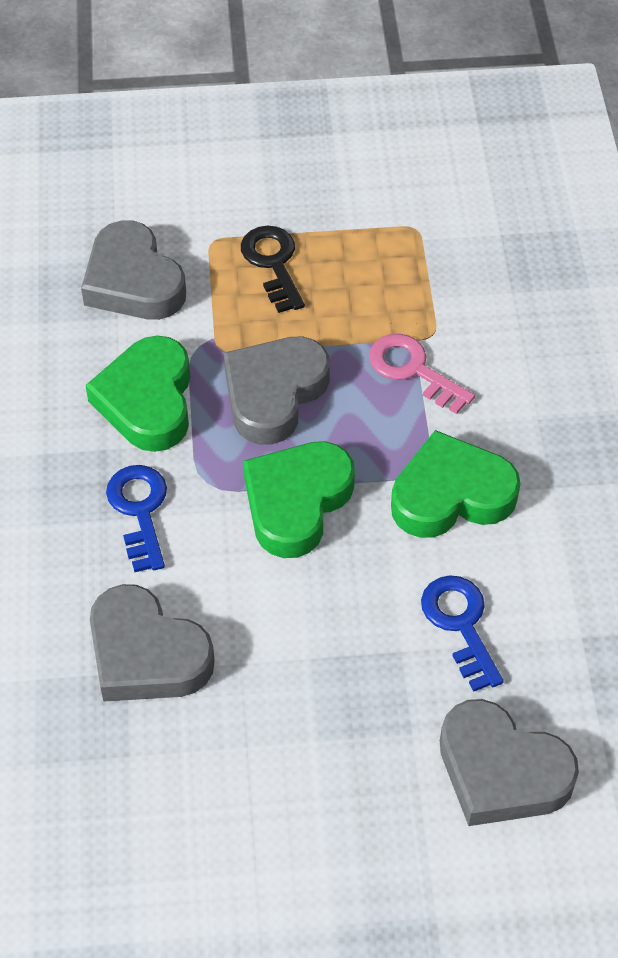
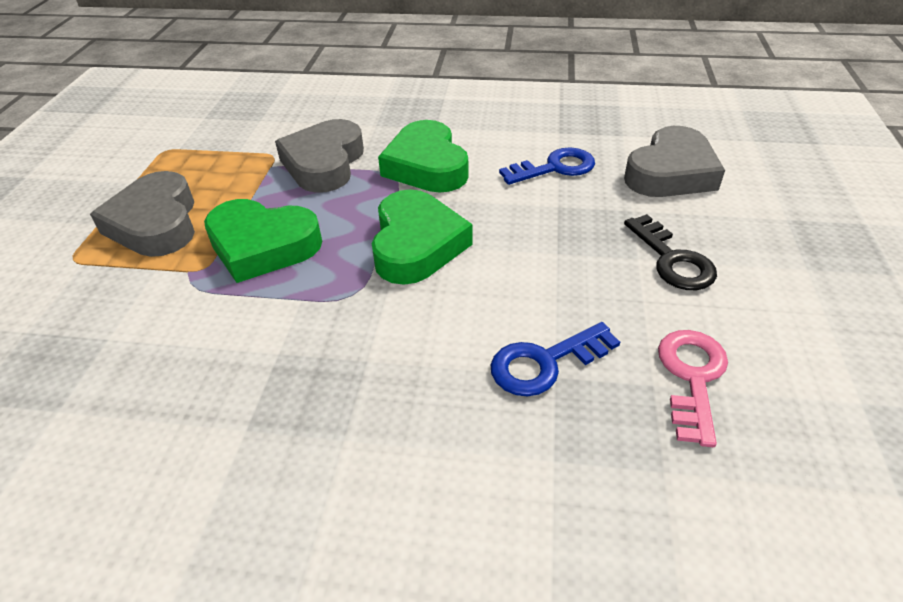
grey heart: 4 -> 3

